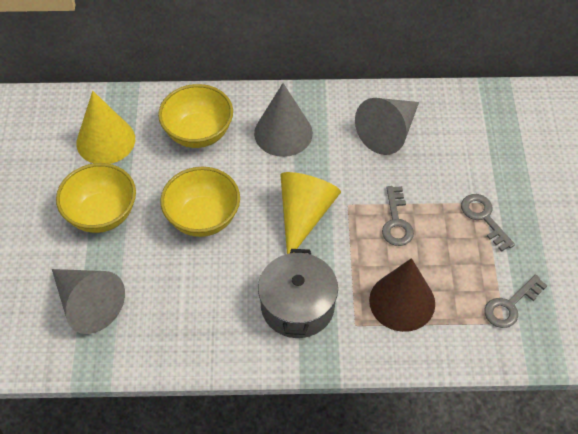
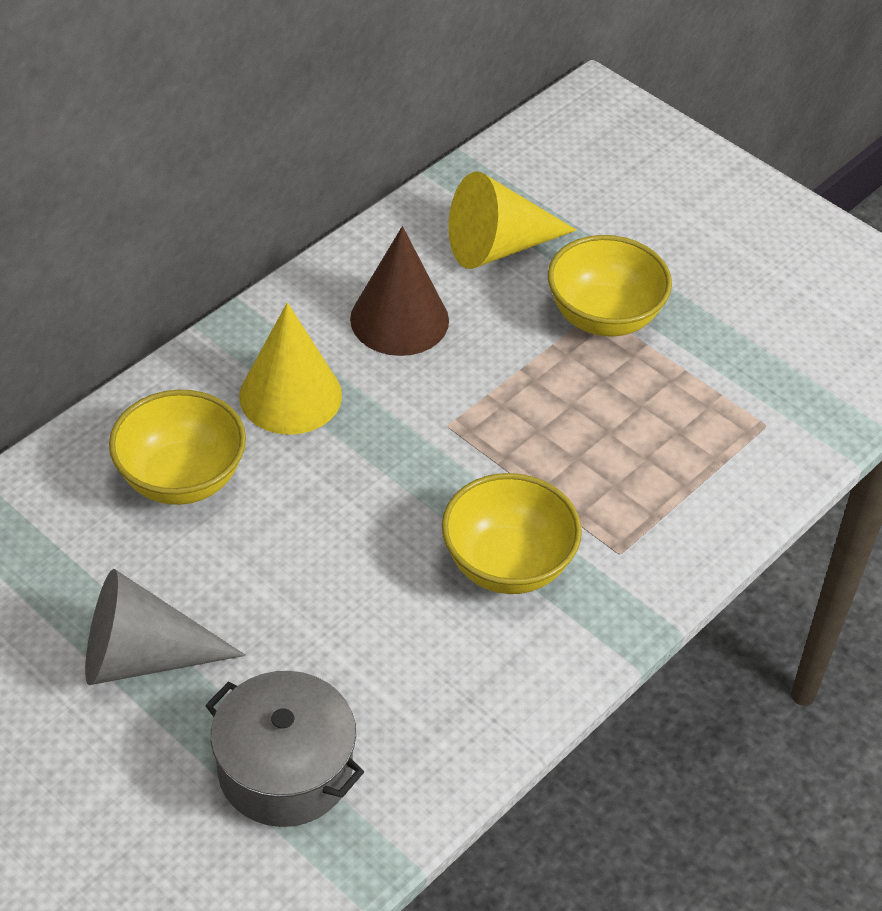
grey cone: 3 -> 1
grey key: 3 -> 0

